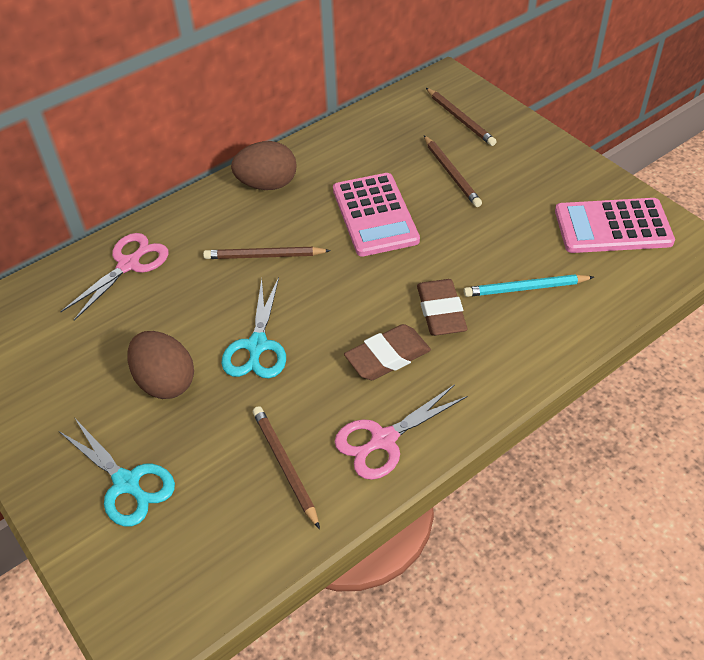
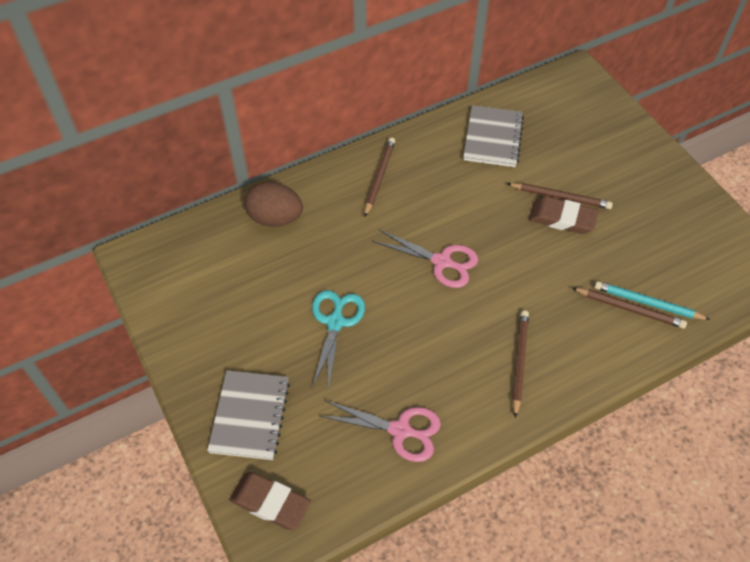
brown egg: 2 -> 1
grey notebook: 0 -> 2
pink calculator: 2 -> 0
turquoise scissors: 2 -> 1

